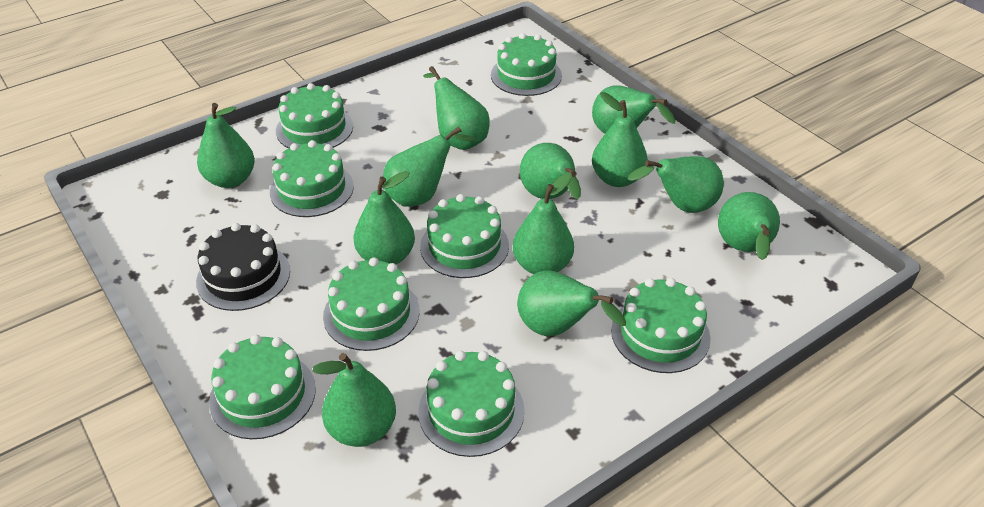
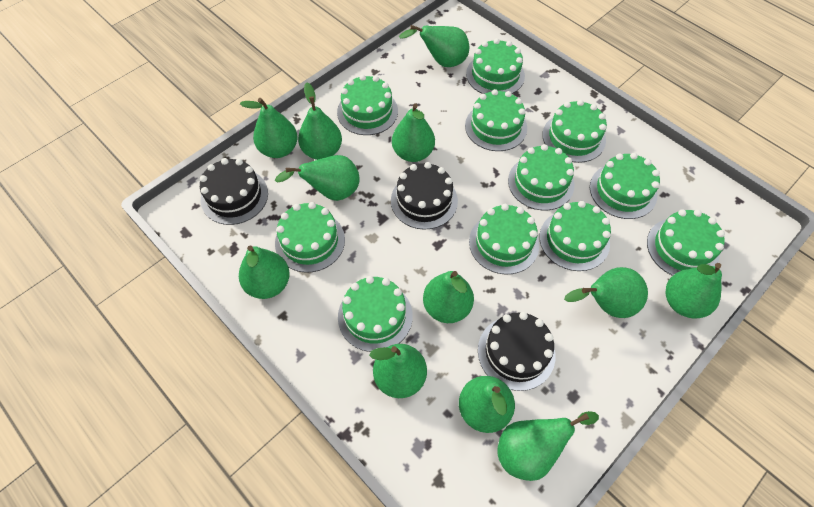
black cake: 1 -> 3
green cake: 8 -> 11

